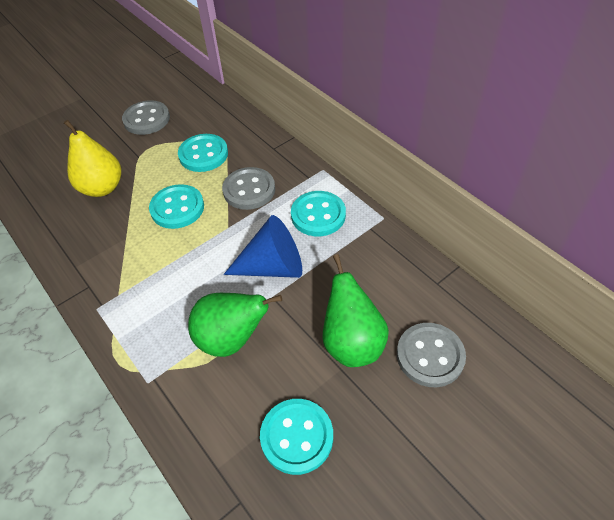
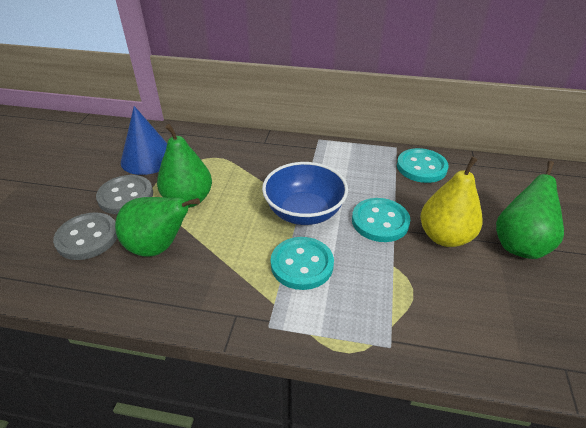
blue bowl: 0 -> 1
green pear: 2 -> 3
grey button: 3 -> 2
turquoise button: 4 -> 3

